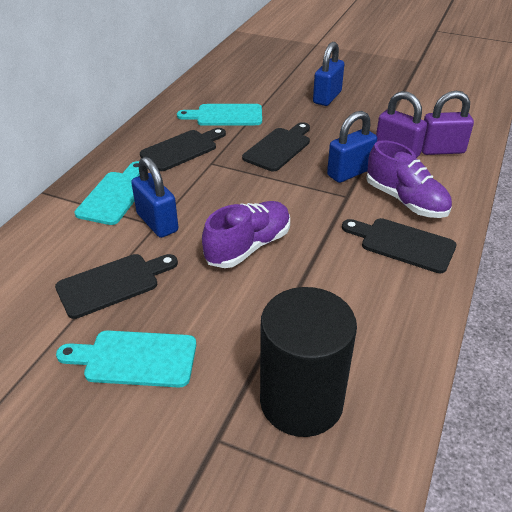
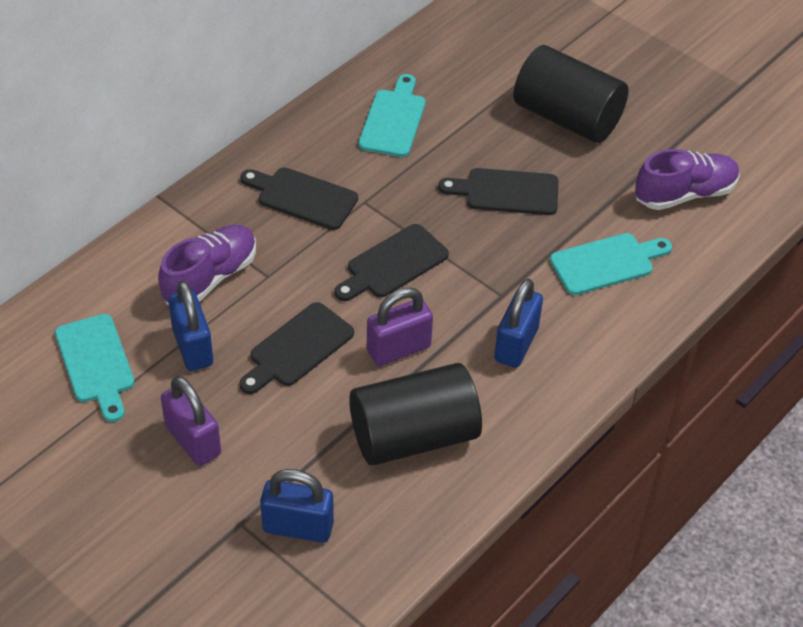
black cylinder: 1 -> 2

